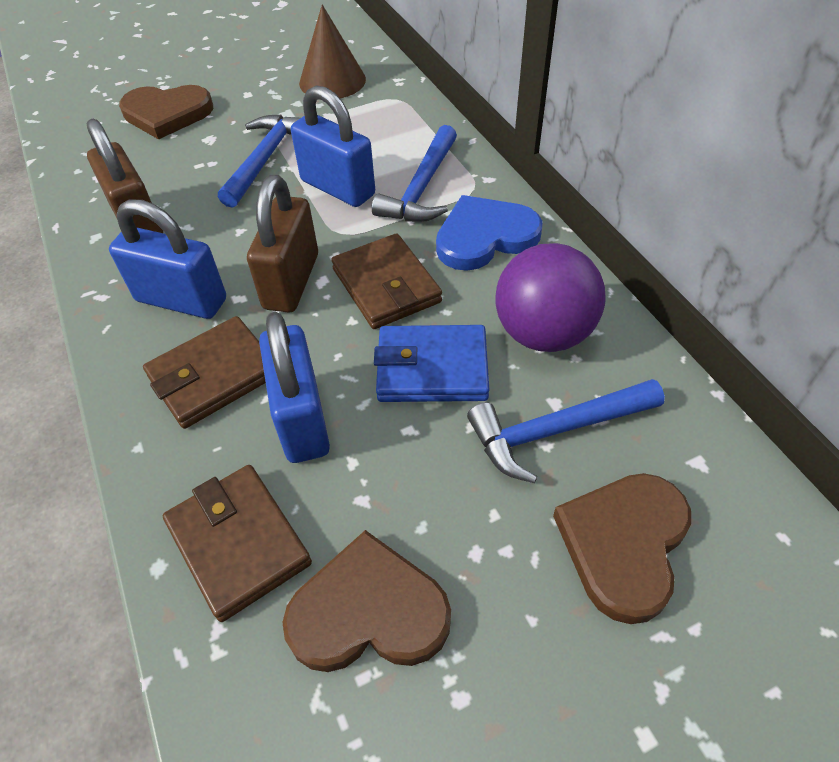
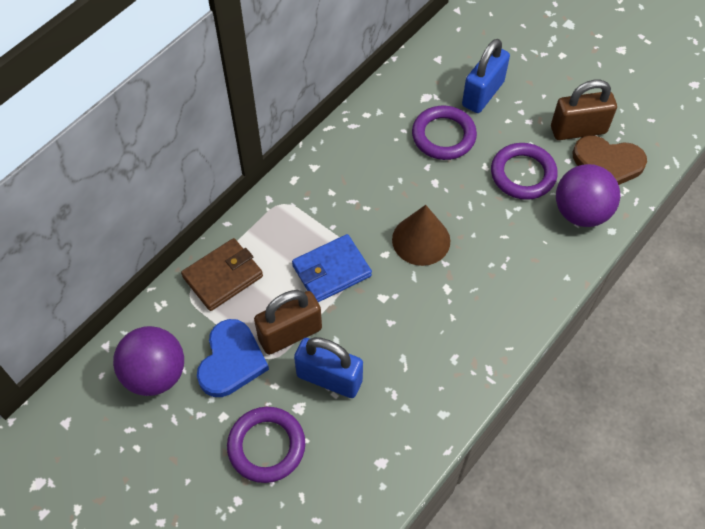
blue hammer: 3 -> 0
blue padlock: 3 -> 2
brown heart: 3 -> 1
brown wallet: 3 -> 1
purple ball: 1 -> 2
purple ring: 0 -> 3

